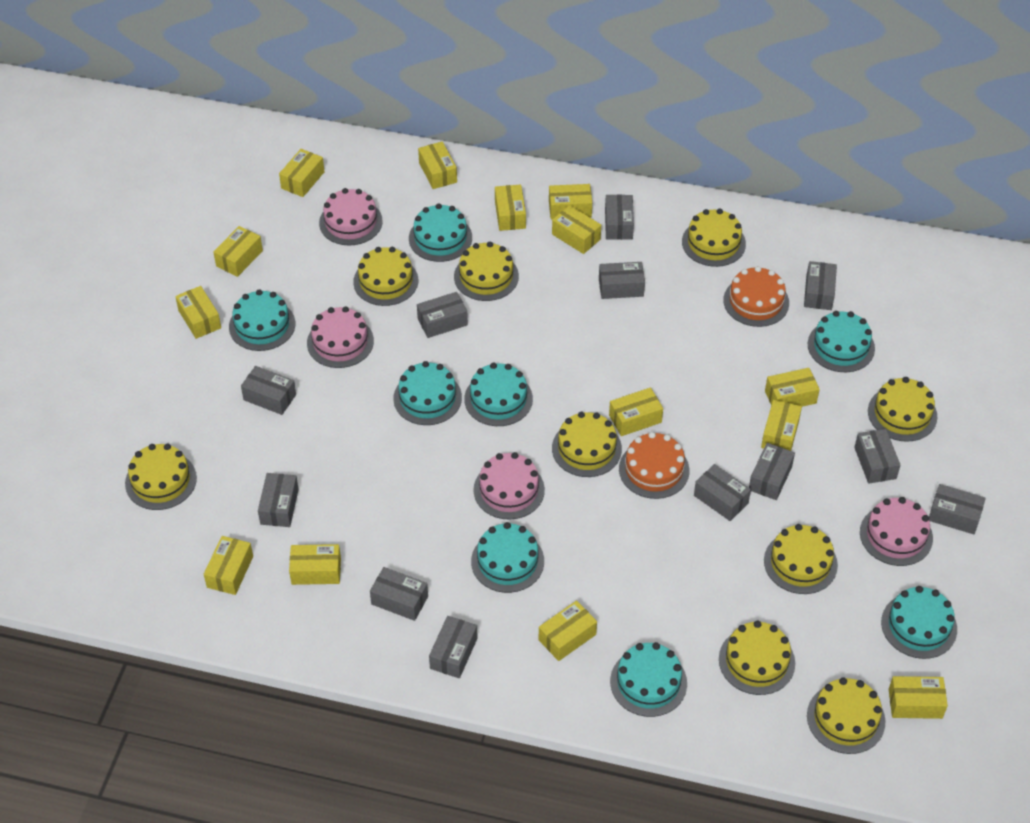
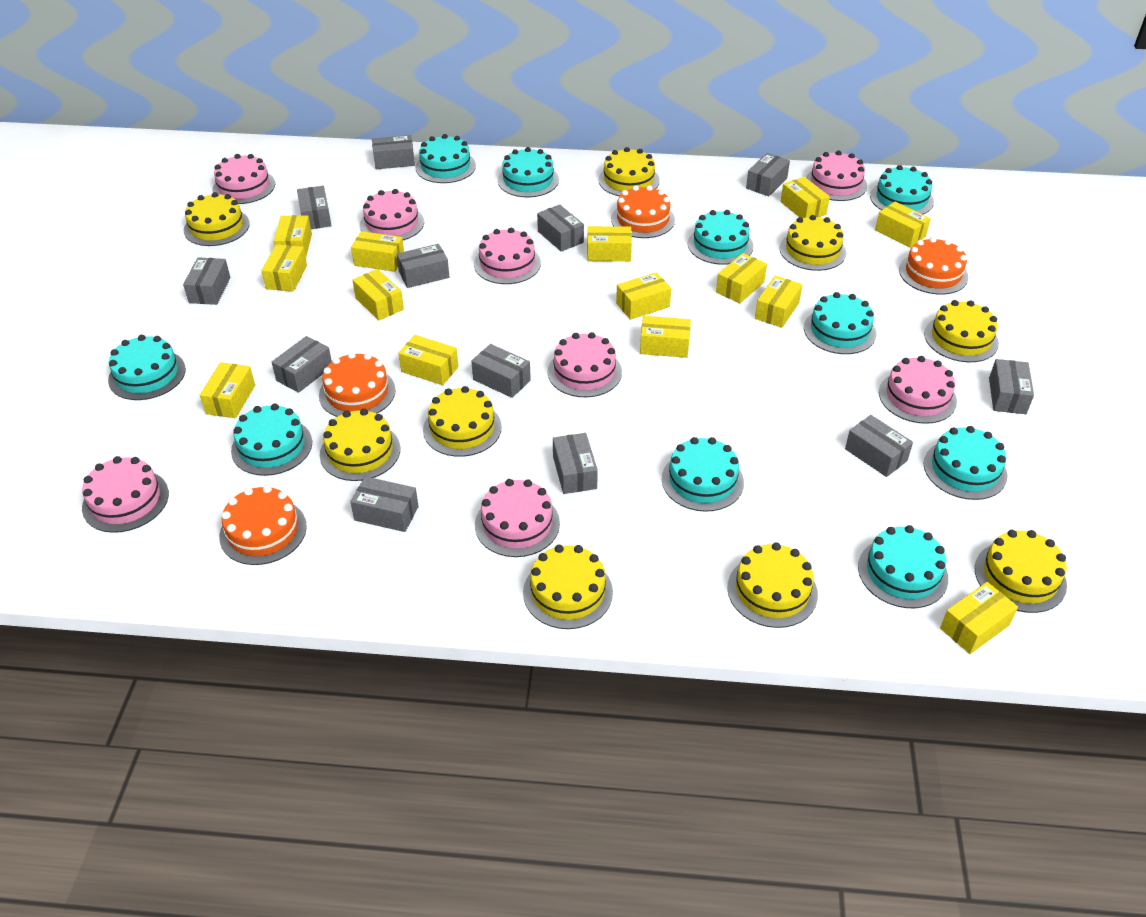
orange cake: 2 -> 4
pink cake: 4 -> 8
turquoise cake: 8 -> 10

